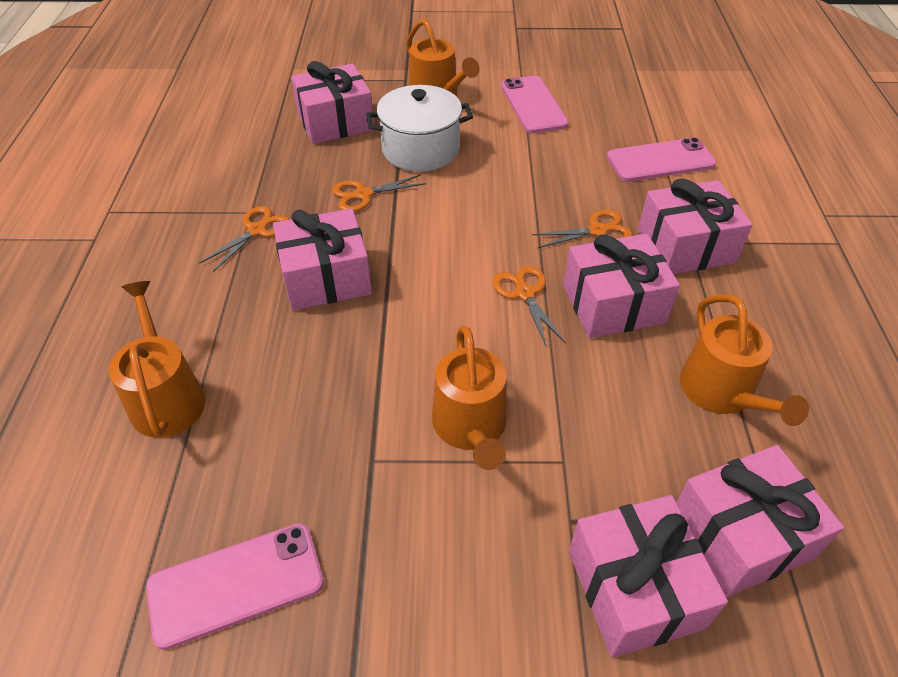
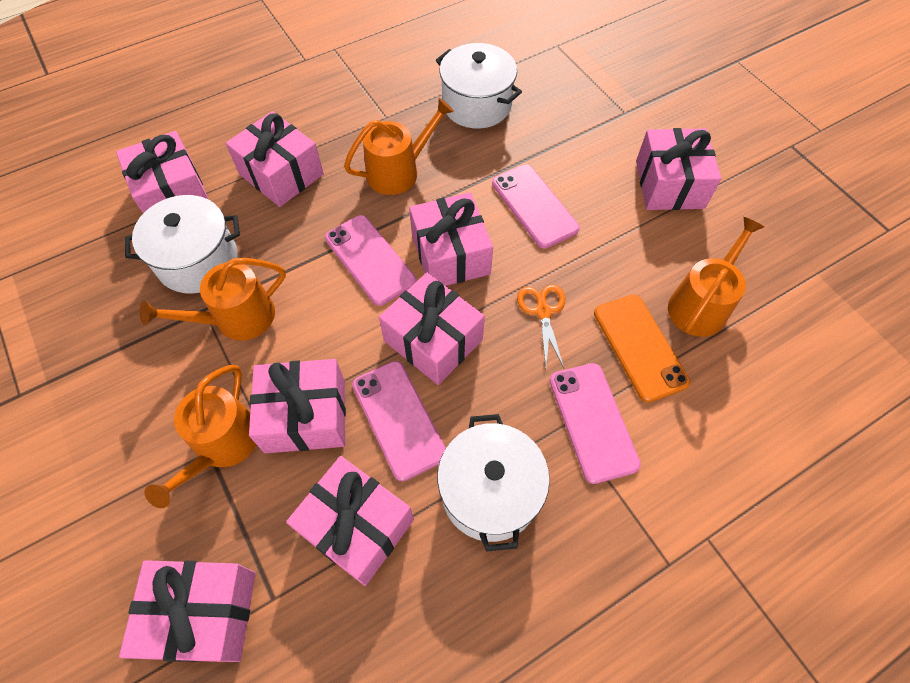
orange phone: 0 -> 1
orange scissors: 4 -> 1
pink gift: 6 -> 8
pink phone: 3 -> 4
white pot: 1 -> 3

